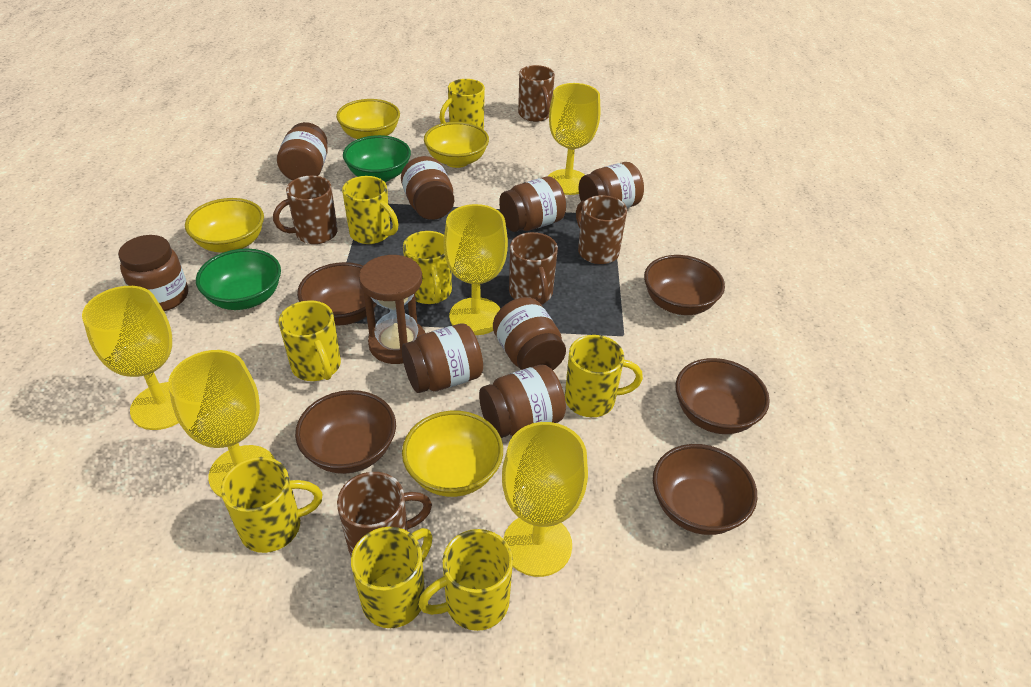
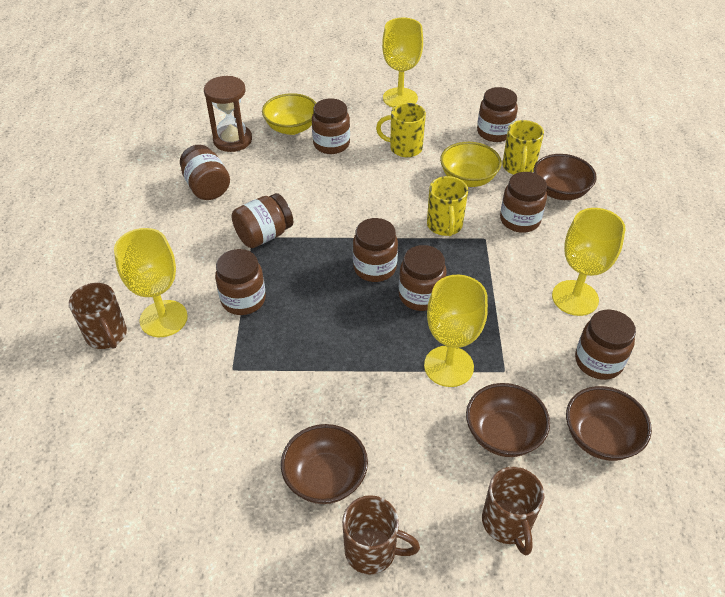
brown bowl: 5 -> 4
brown jar: 8 -> 9
brown mug: 5 -> 3
green bowl: 2 -> 0
yellow bowl: 4 -> 2
yellow goblet: 5 -> 4
yellow mug: 8 -> 3

